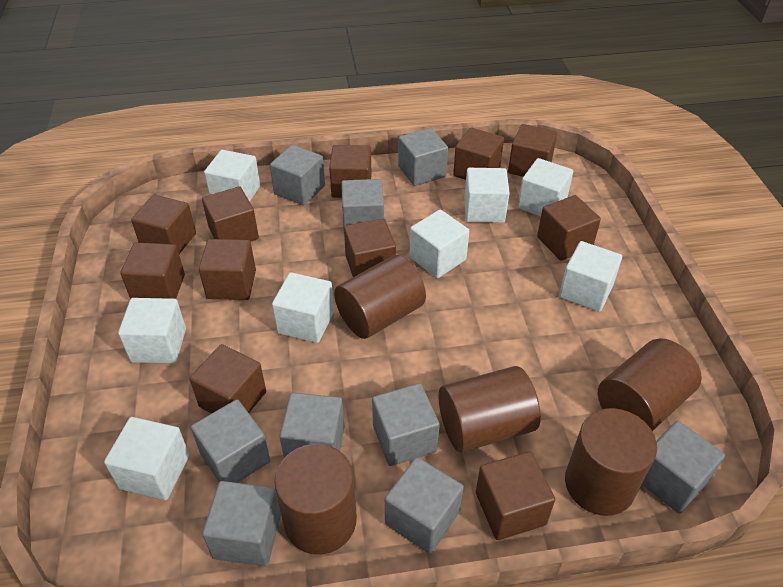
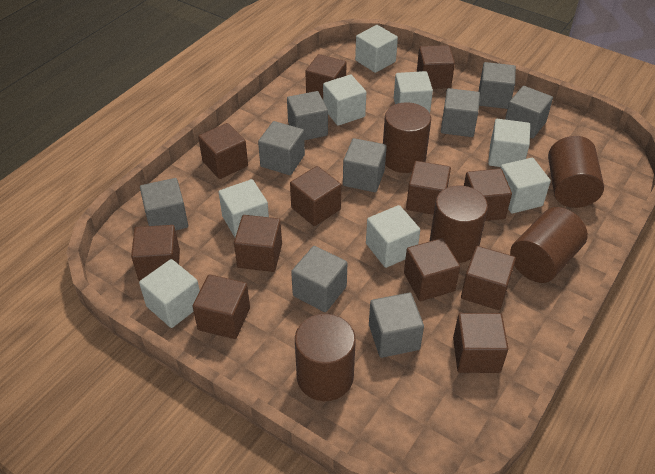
brown cube: 11 -> 12

